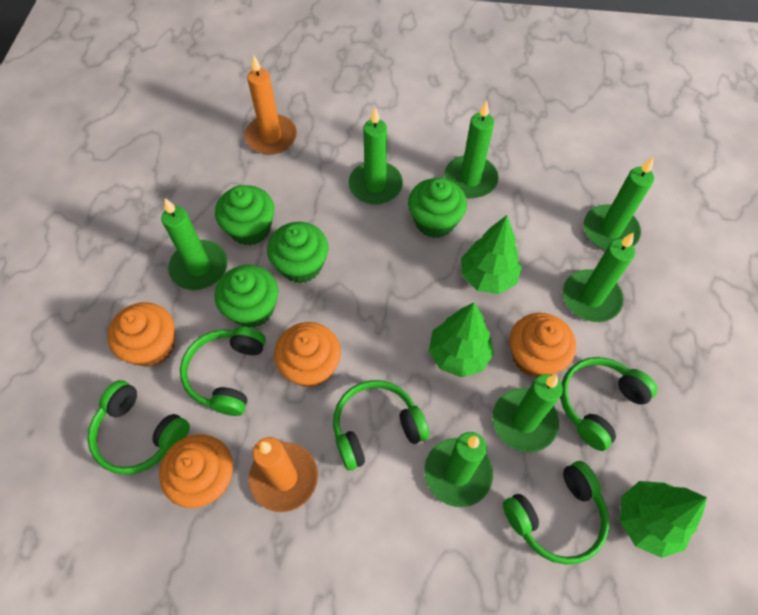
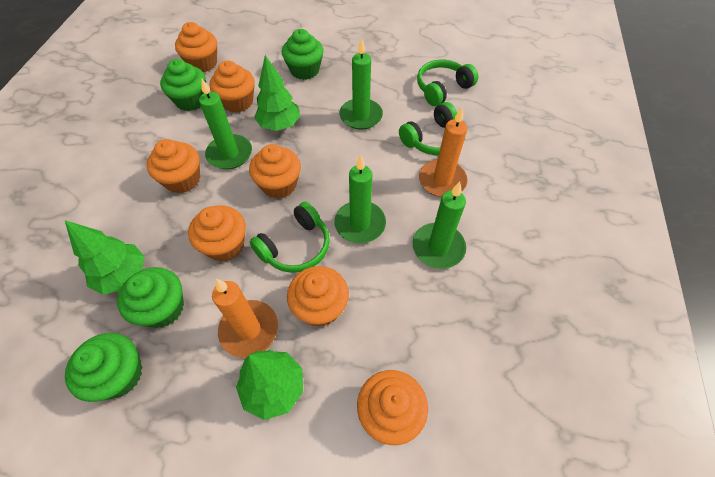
green candle: 7 -> 4
green headphones: 5 -> 3
orange cupcake: 4 -> 7

